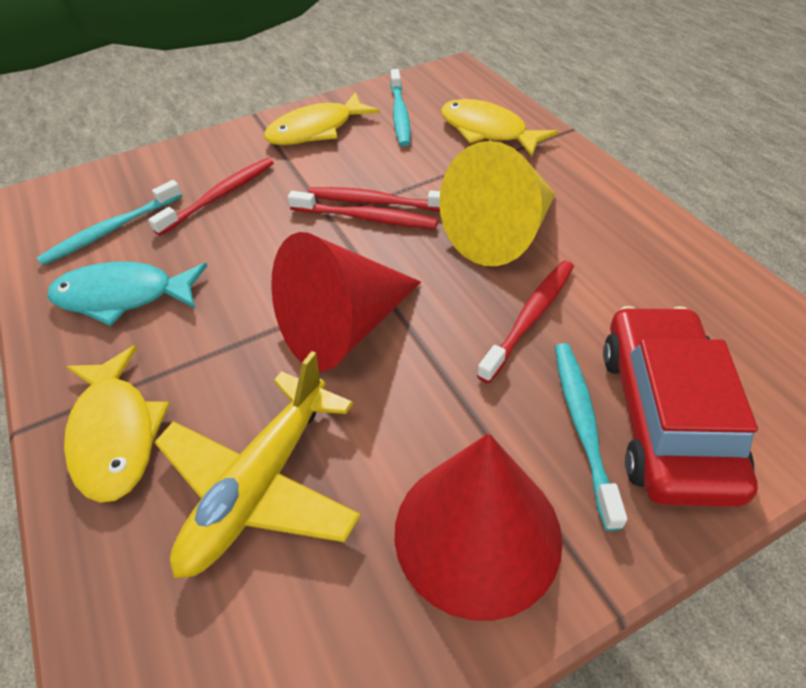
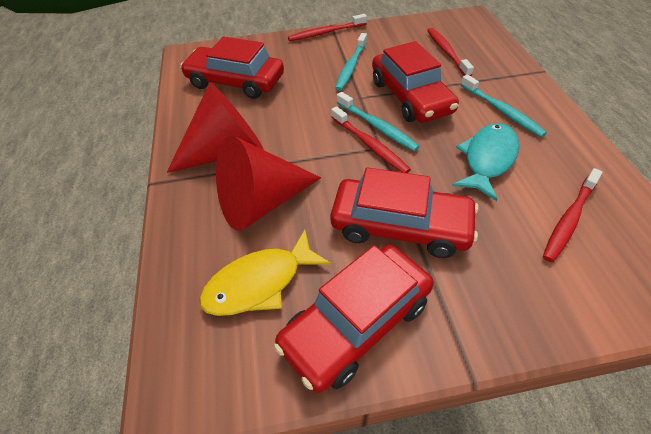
red car: 1 -> 4
yellow cone: 1 -> 0
yellow fish: 3 -> 1
yellow plane: 1 -> 0

